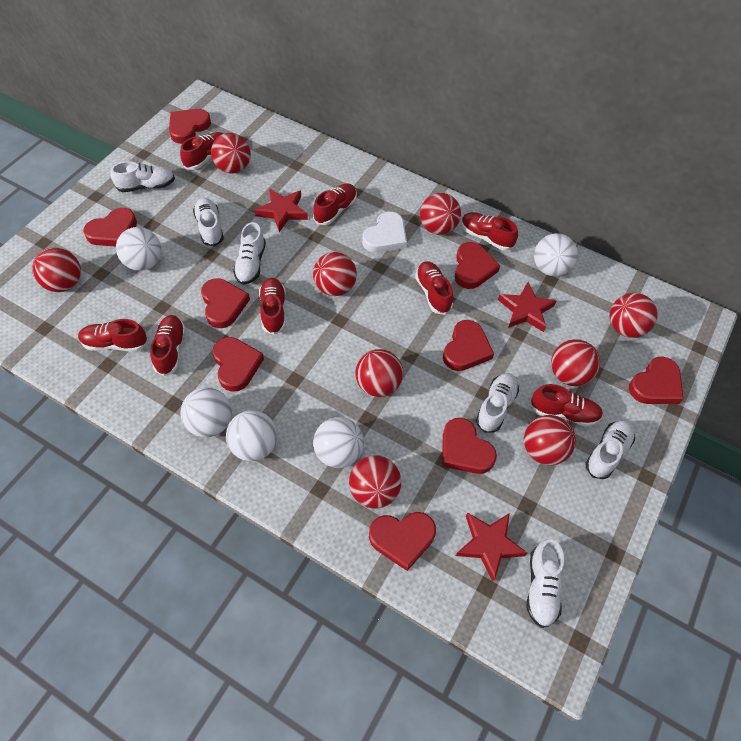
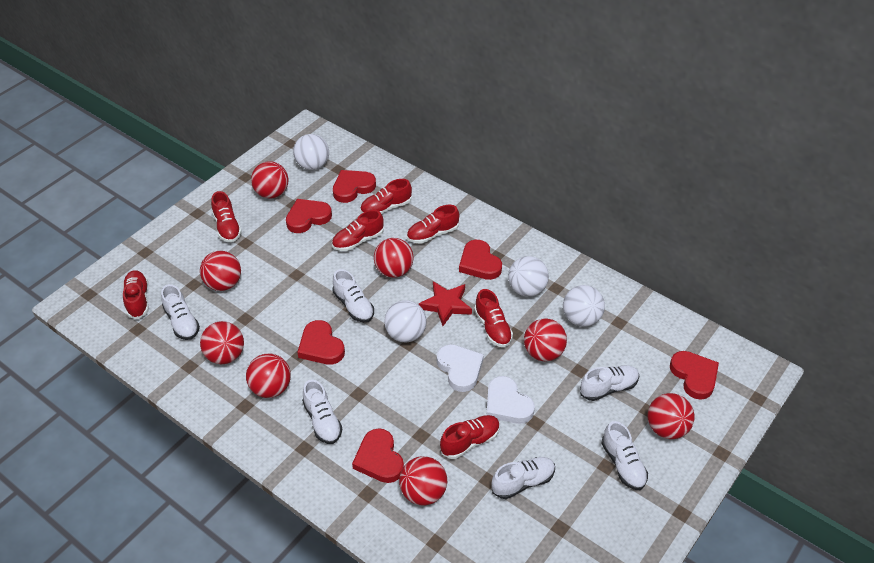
red ball: 9 -> 8
red heart: 9 -> 6
red shoe: 8 -> 7
red star: 3 -> 1
white ball: 5 -> 4
white heart: 1 -> 2

